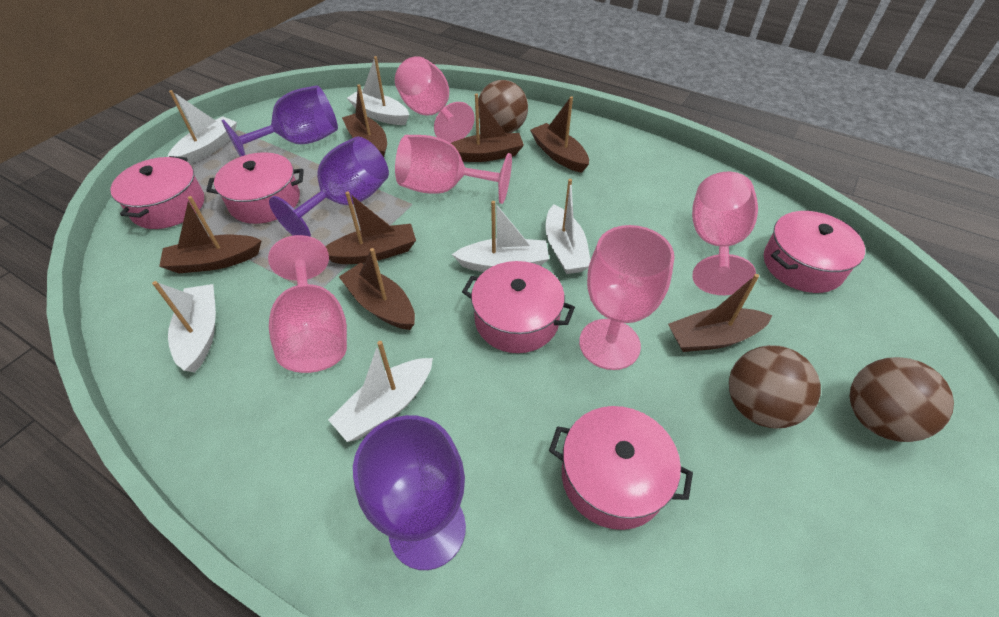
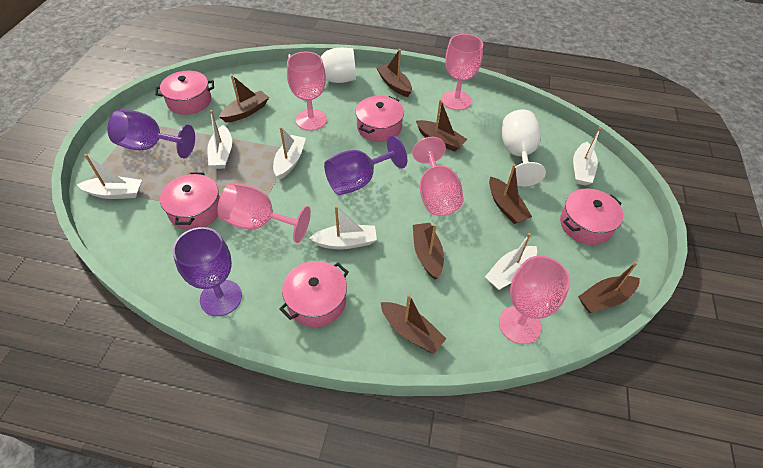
brown ball: 3 -> 0
white goblet: 0 -> 2

